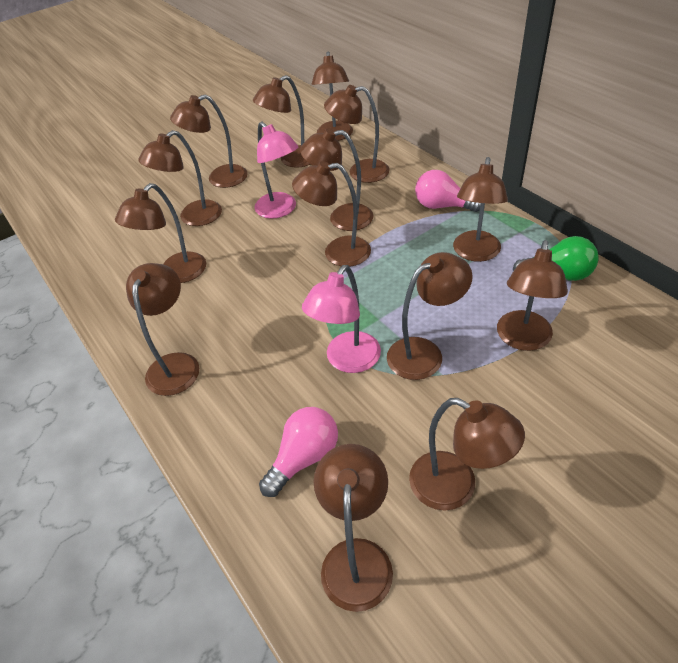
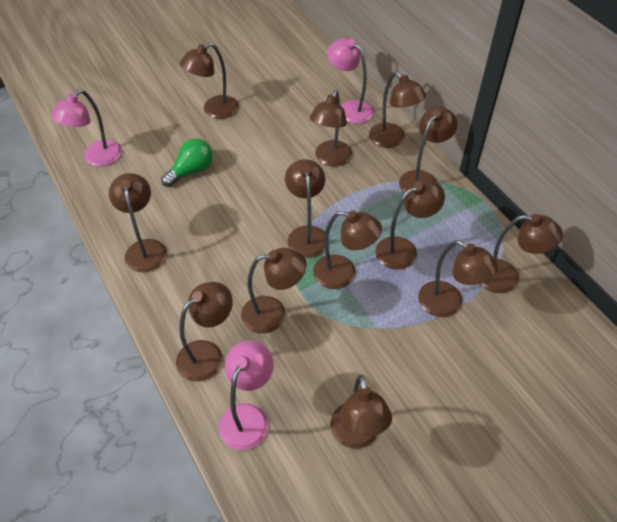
brown lamp: 14 -> 13
pink lamp: 2 -> 3
pink light bulb: 2 -> 0

